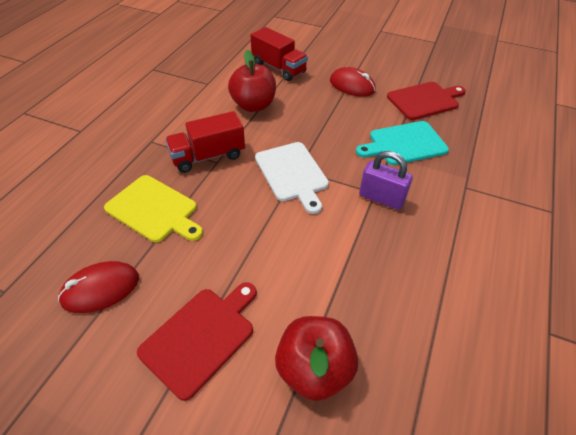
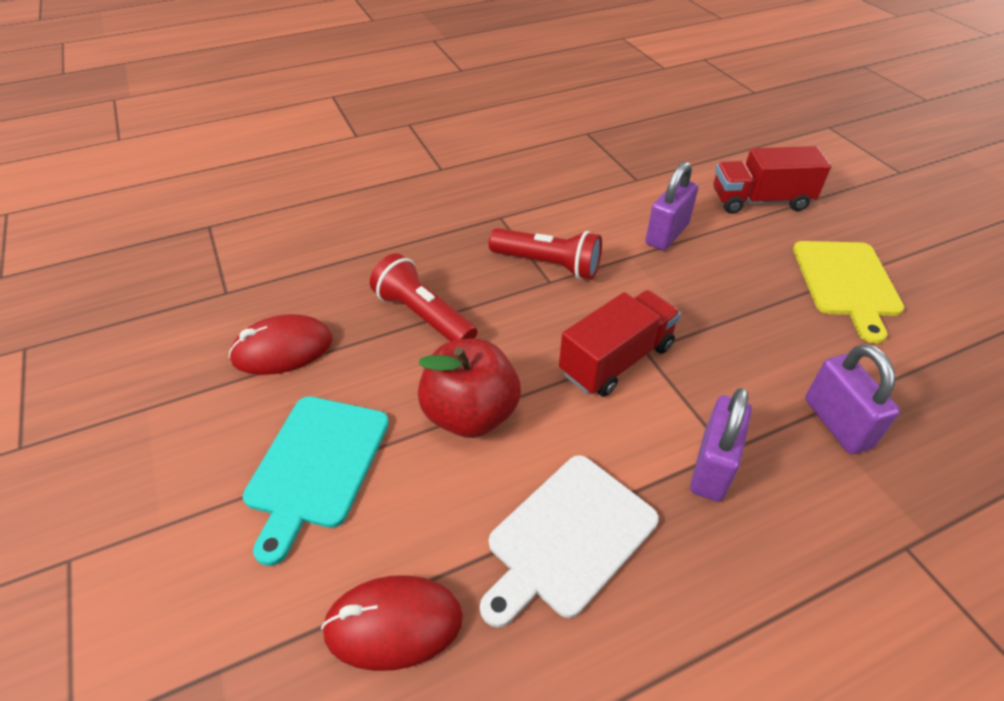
purple padlock: 1 -> 3
red apple: 2 -> 1
red cutting board: 2 -> 0
red flashlight: 0 -> 2

